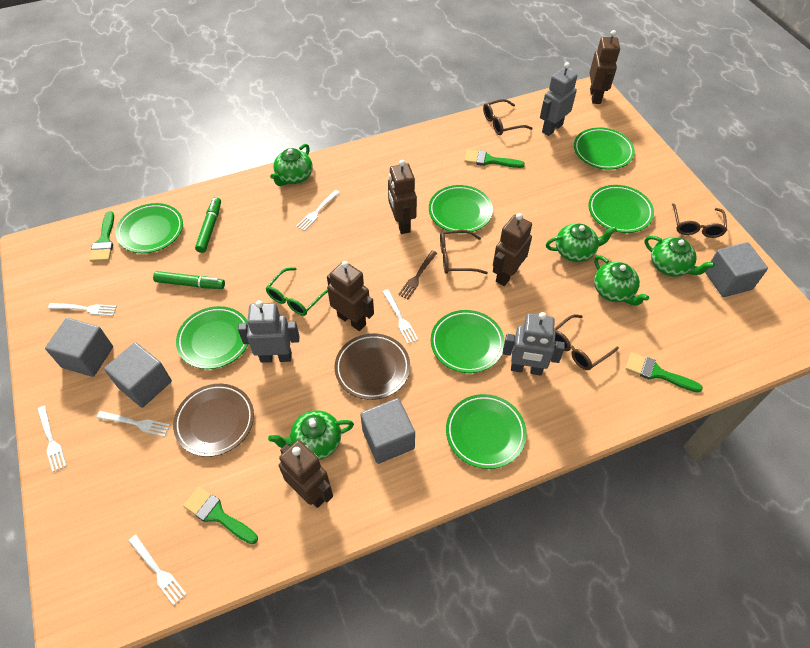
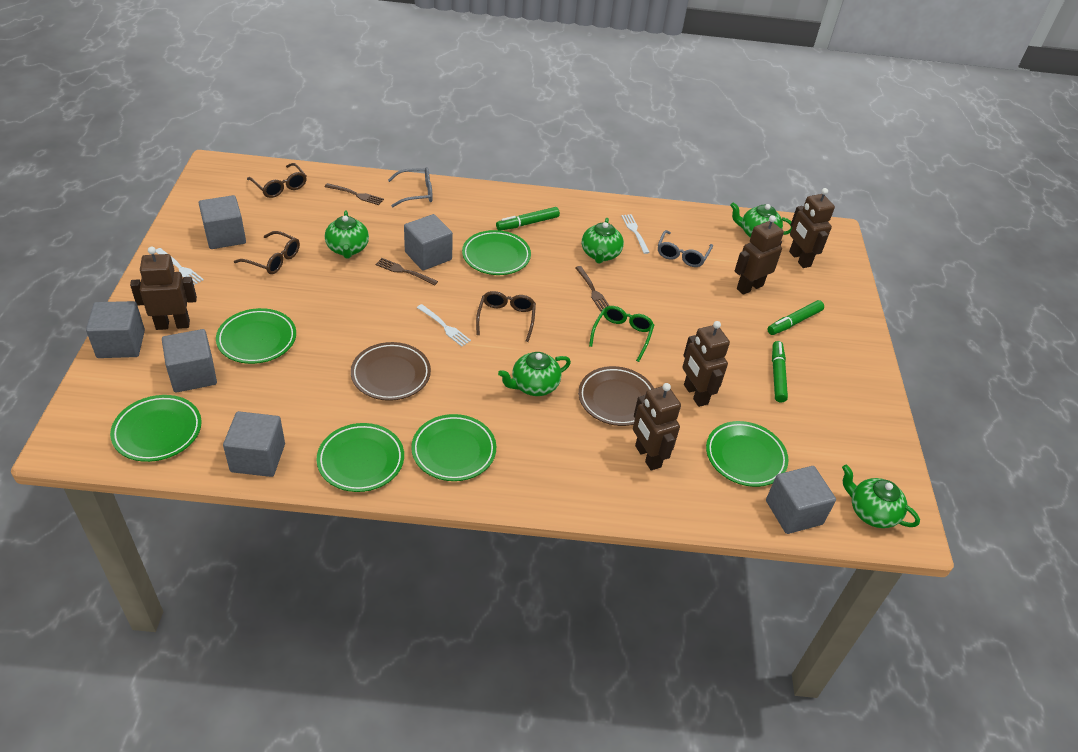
brown fork: 1 -> 3
brown glasses: 4 -> 3
green brush: 4 -> 0
green marker: 2 -> 3
green plate: 7 -> 6
grey cube: 4 -> 6
grey glasses: 0 -> 2
grey robot: 3 -> 0
white fork: 6 -> 3

